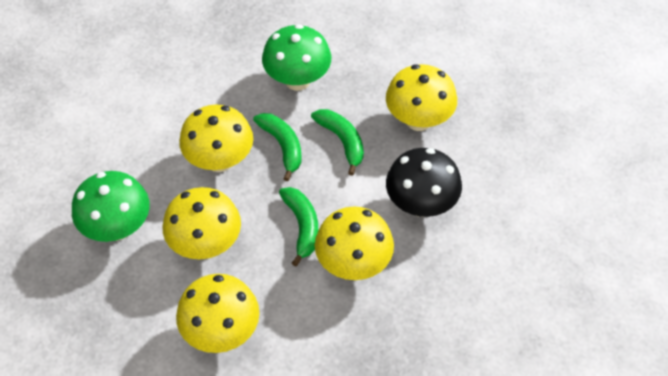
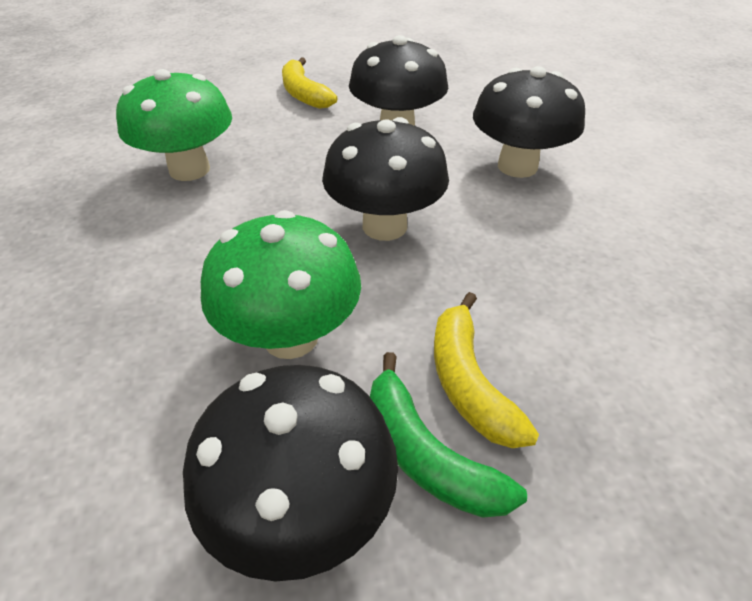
black mushroom: 1 -> 4
green banana: 3 -> 1
yellow banana: 0 -> 2
yellow mushroom: 5 -> 0

